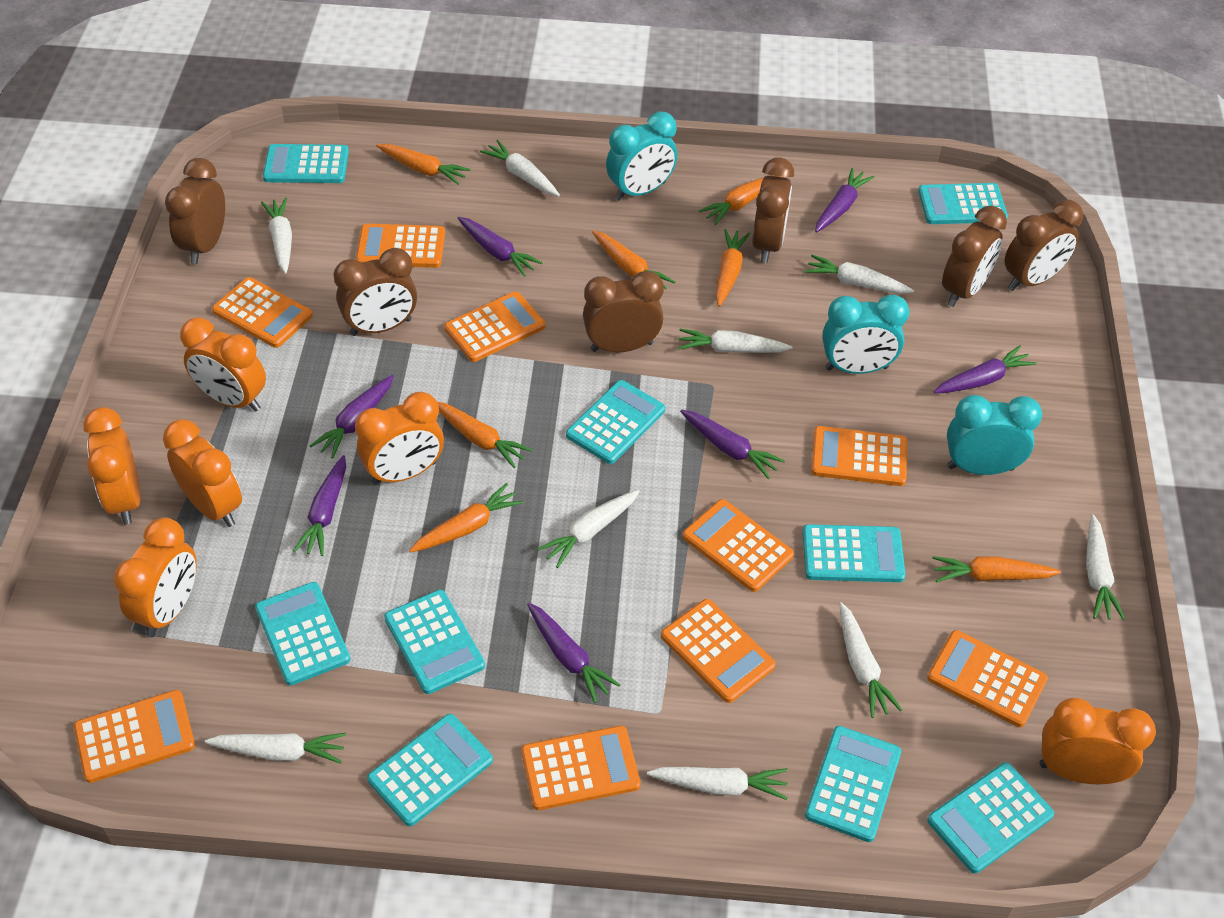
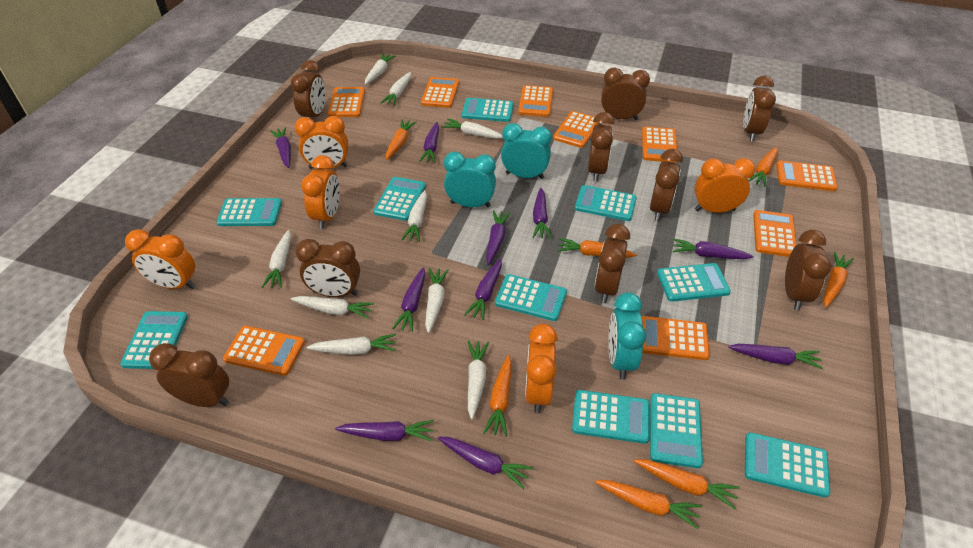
brown clock: 6 -> 9
orange clock: 6 -> 5
purple carrot: 7 -> 10
turquoise calculator: 9 -> 10

